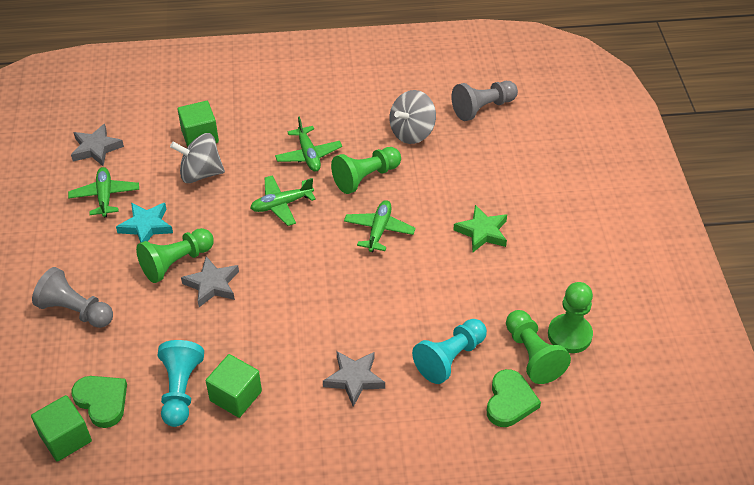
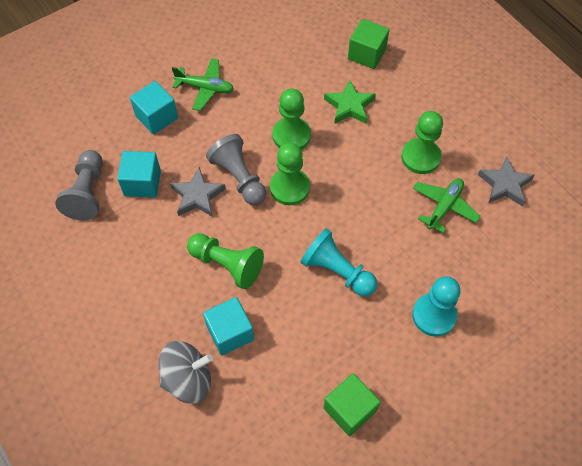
green cube: 3 -> 2
green heart: 2 -> 0
green plane: 4 -> 2
grey spinning top: 2 -> 1
grey star: 3 -> 2
turquoise cube: 0 -> 3
turquoise star: 1 -> 0

